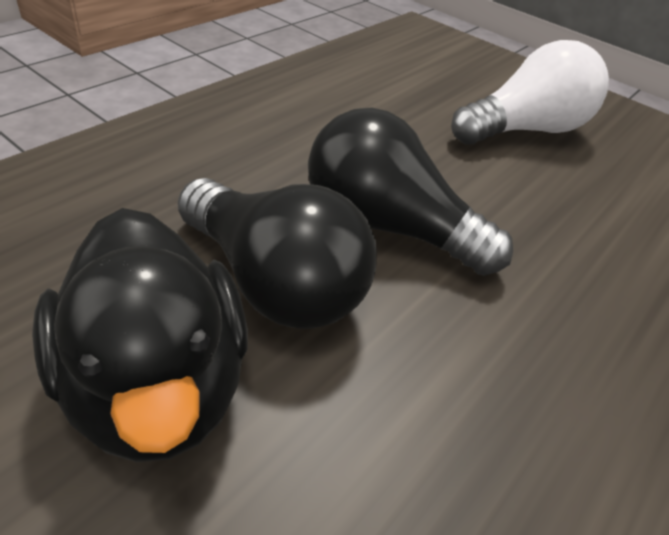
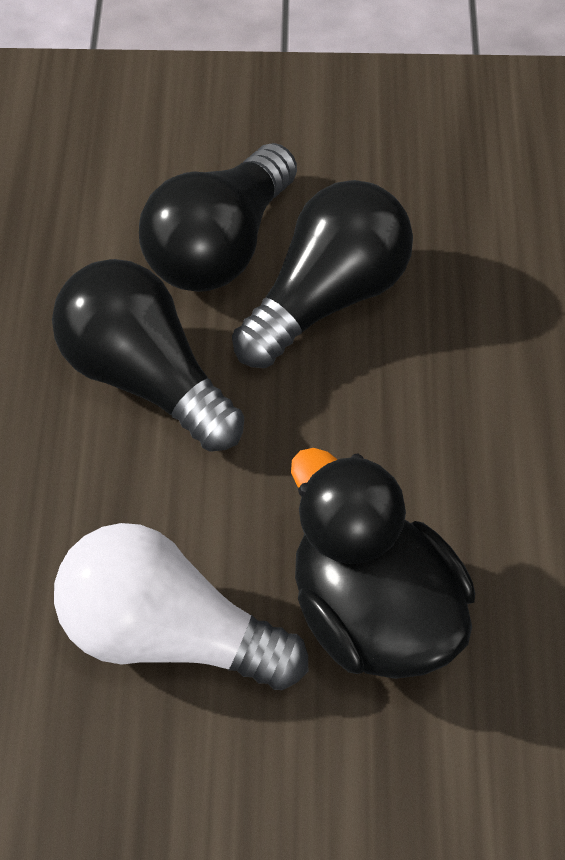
black light bulb: 2 -> 3

